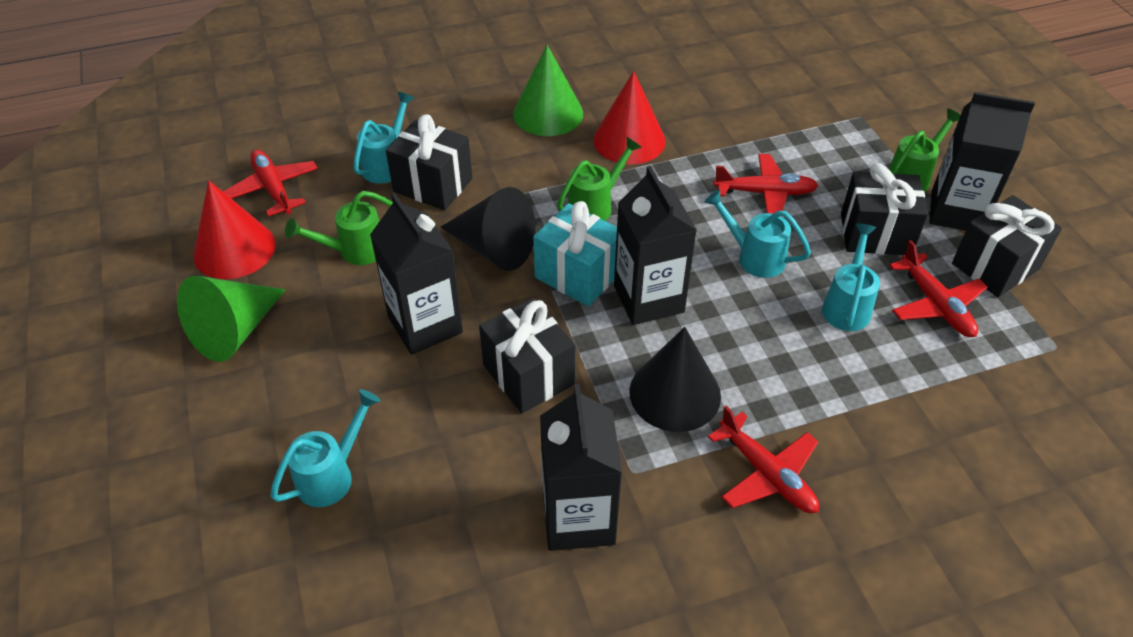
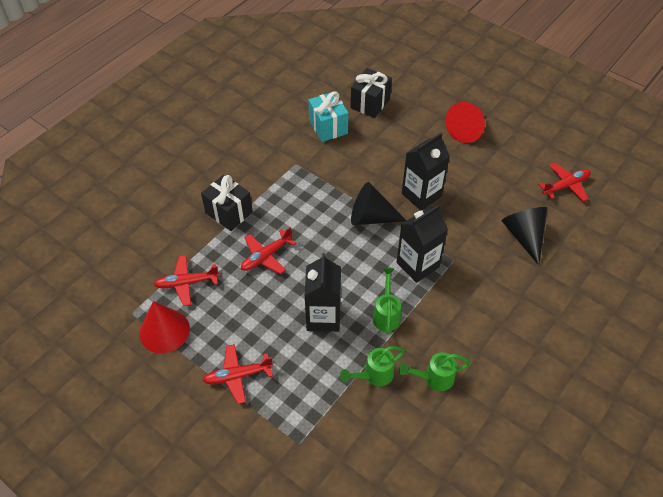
black carton: 4 -> 3
black gift: 4 -> 2
green cone: 2 -> 0
turquoise watering can: 4 -> 0

